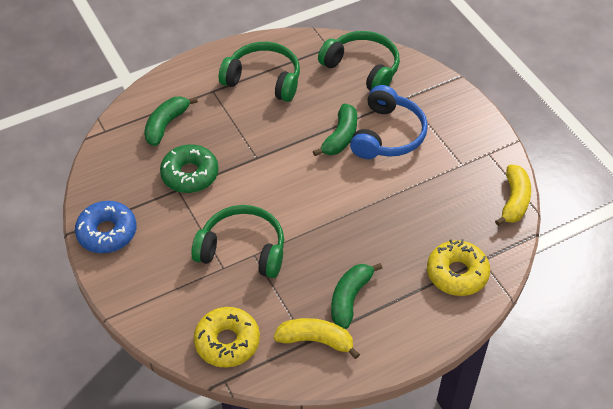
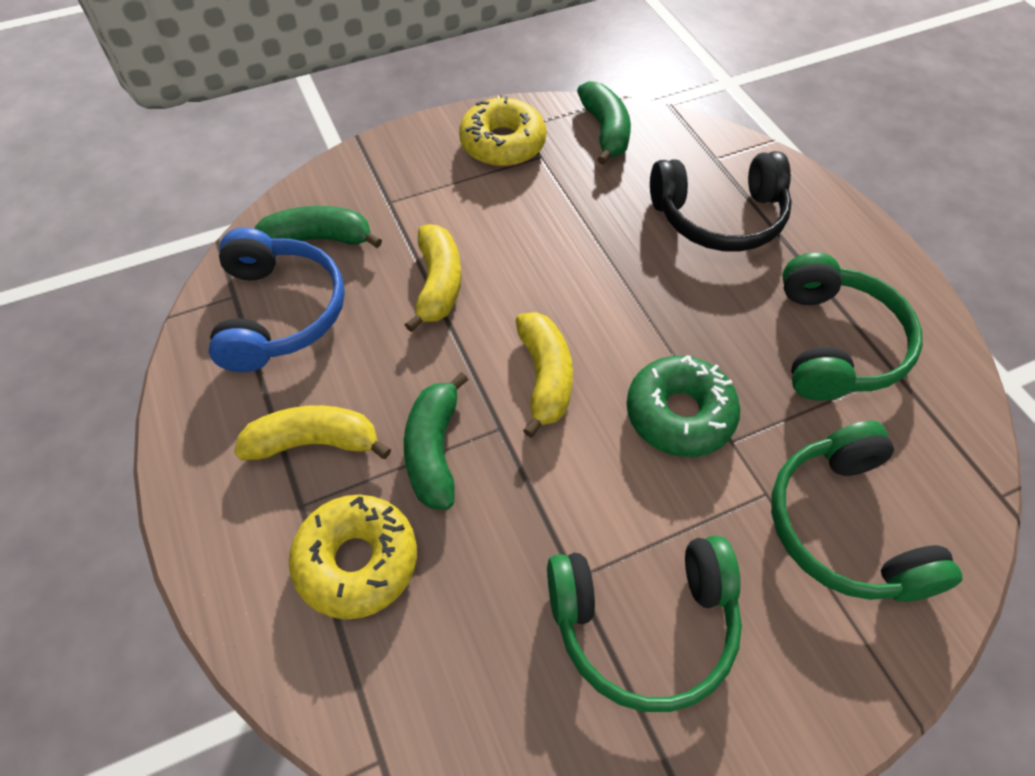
black headphones: 0 -> 1
blue donut: 1 -> 0
yellow banana: 2 -> 3

